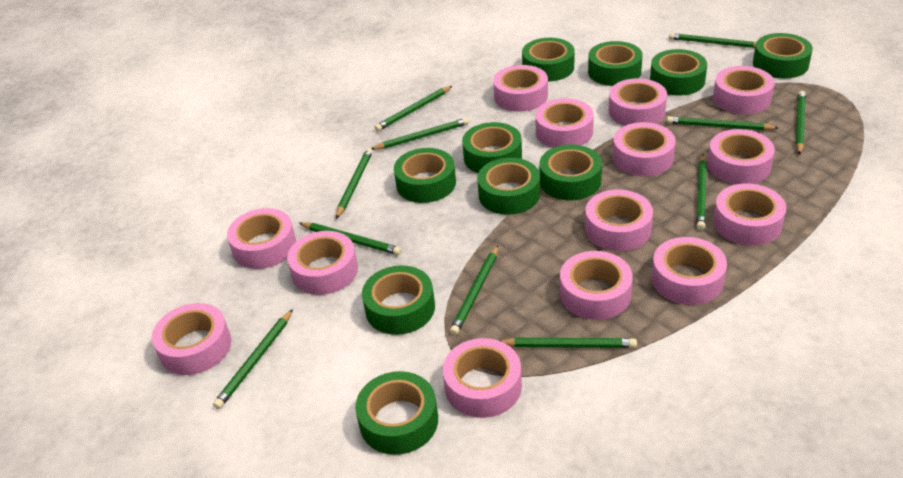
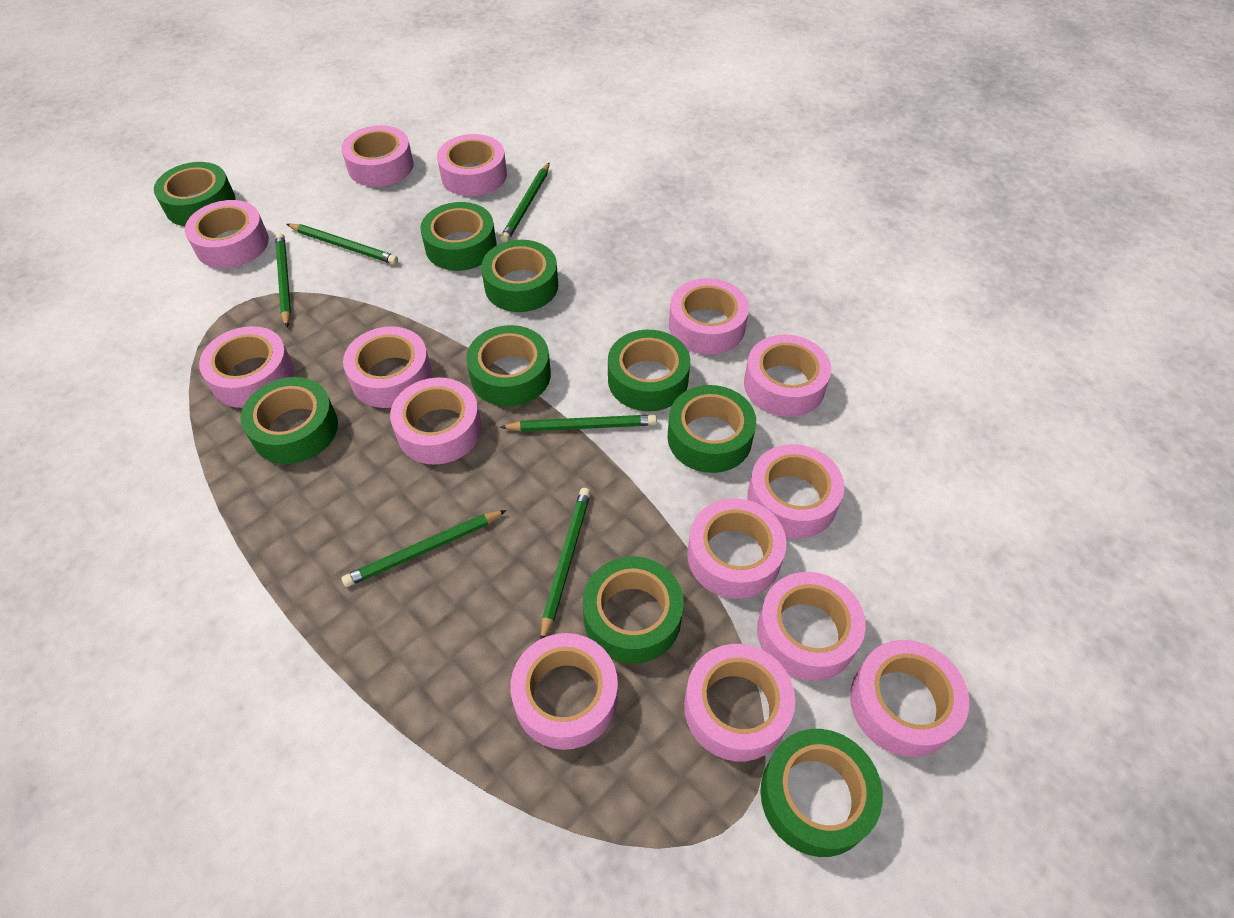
green pencil: 11 -> 6
green tape: 10 -> 9

